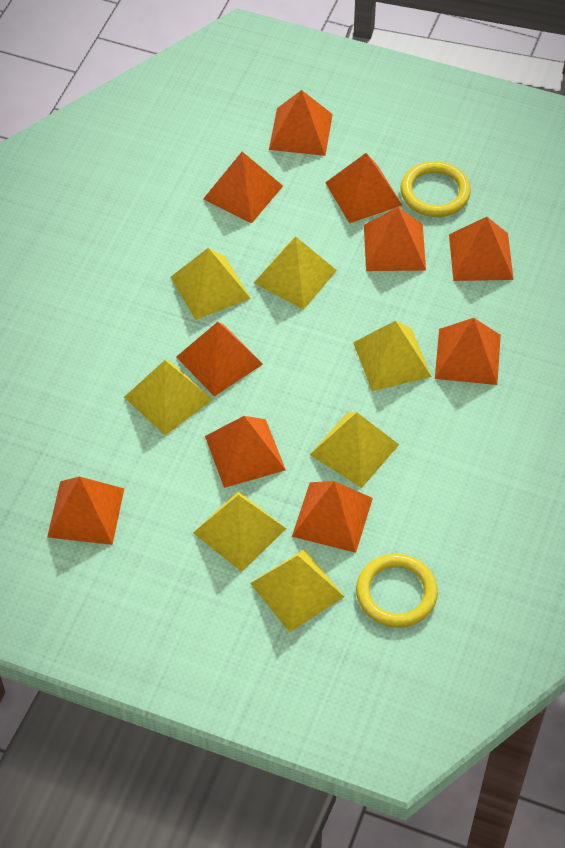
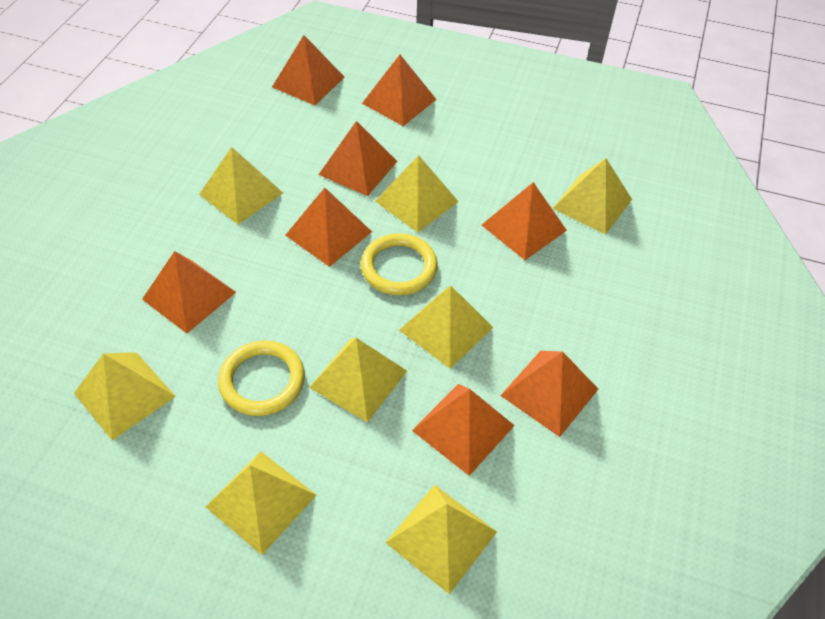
orange pyramid: 10 -> 8
yellow pyramid: 7 -> 8

